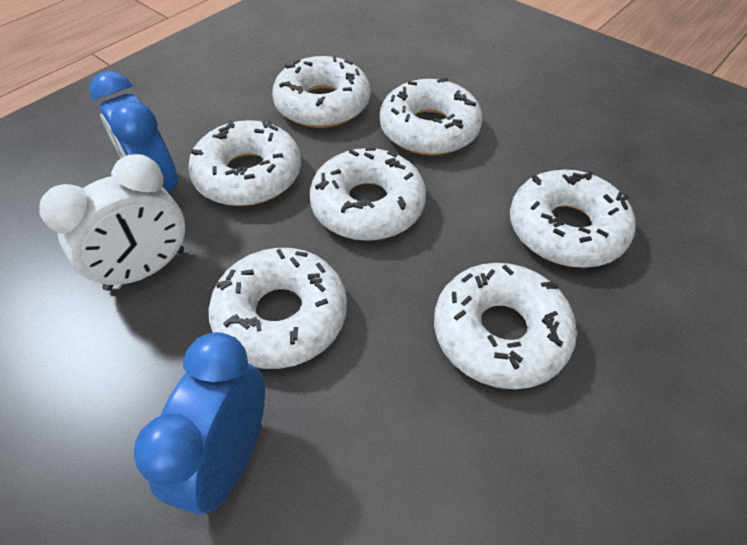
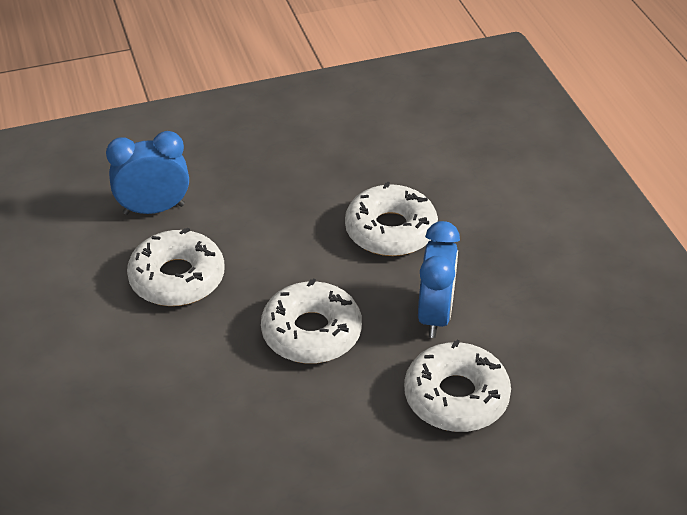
white clock: 1 -> 0
white donut: 7 -> 4

